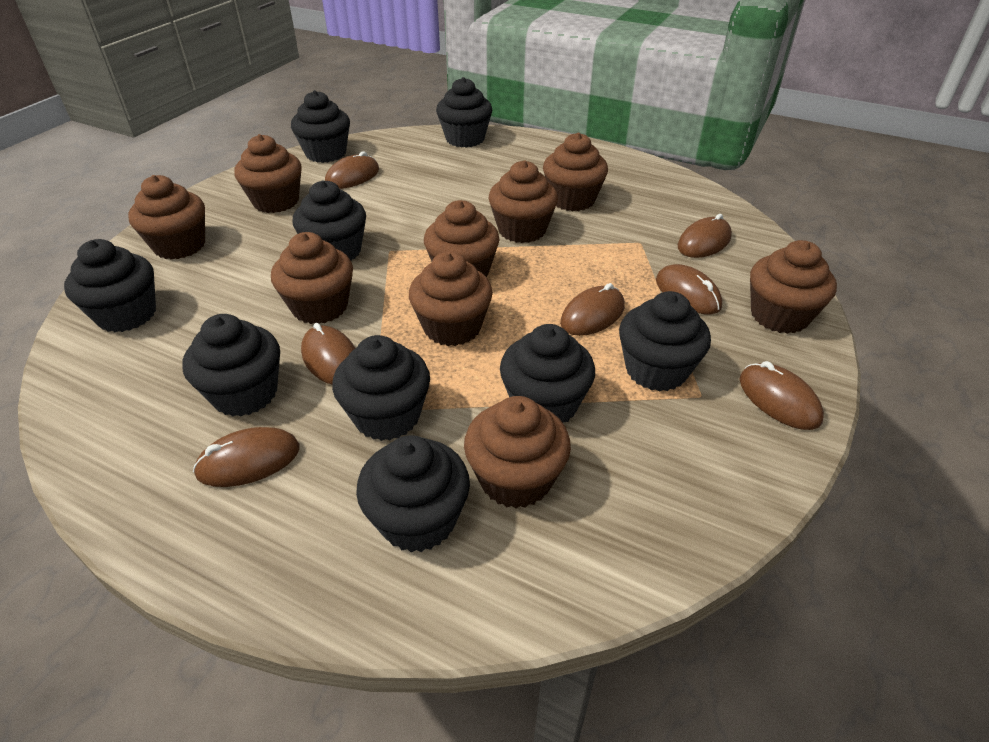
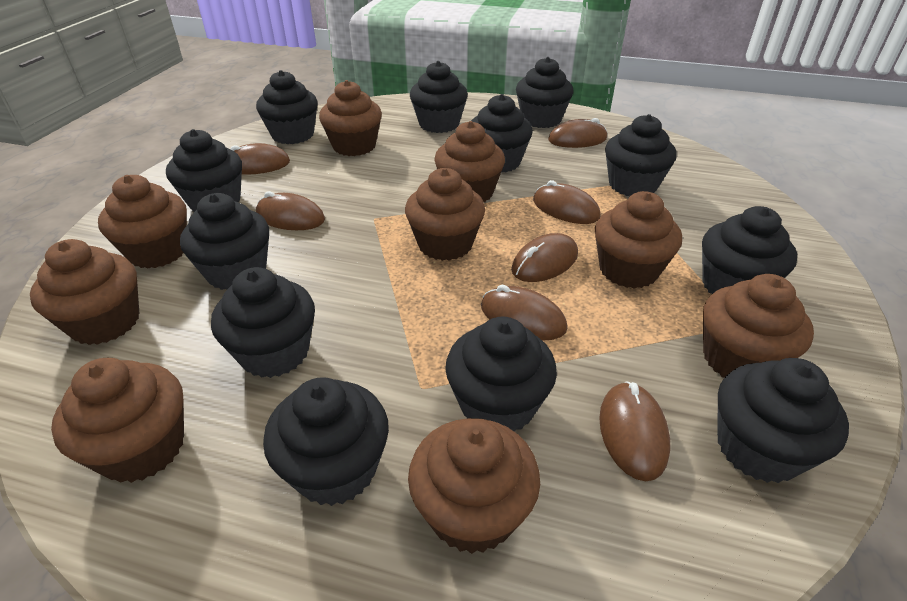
black cupcake: 9 -> 12

